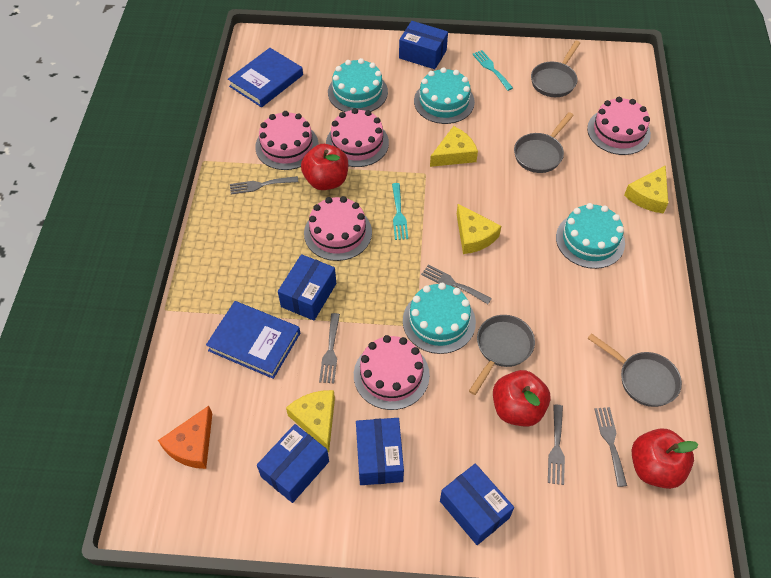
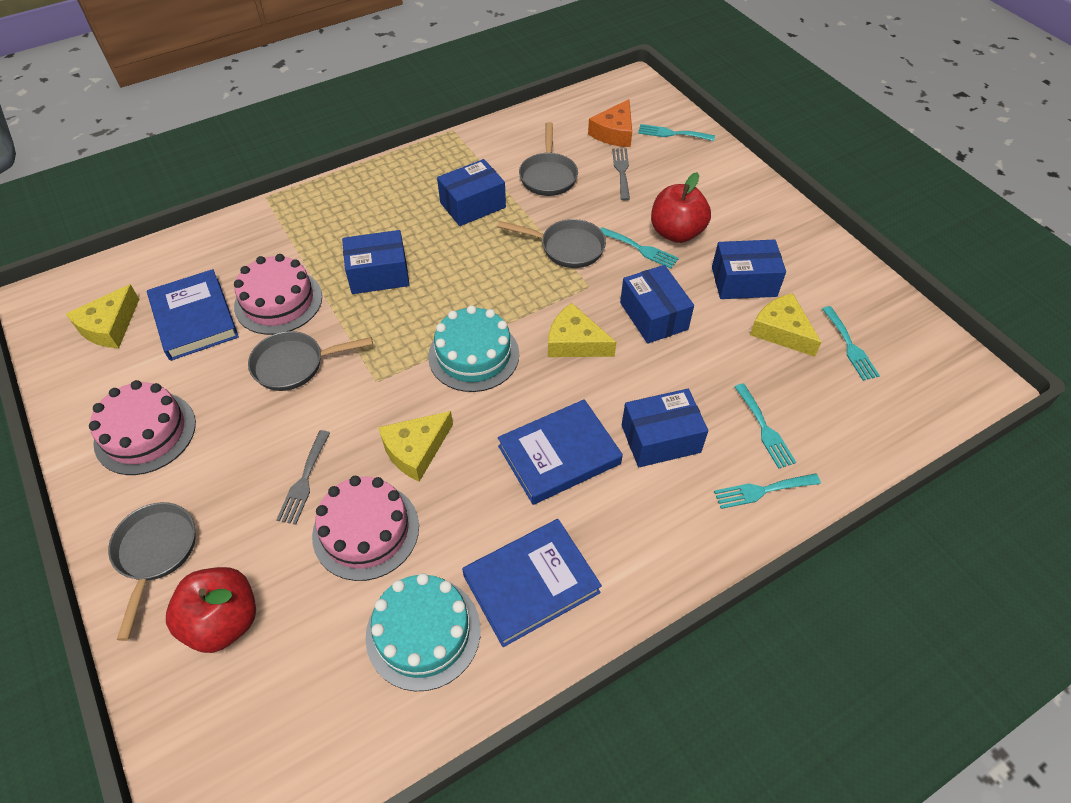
blue book: 2 -> 3
grey fork: 5 -> 2
pink cake: 5 -> 3
red apple: 3 -> 2
turquoise cake: 4 -> 2
turquoise fork: 2 -> 5

